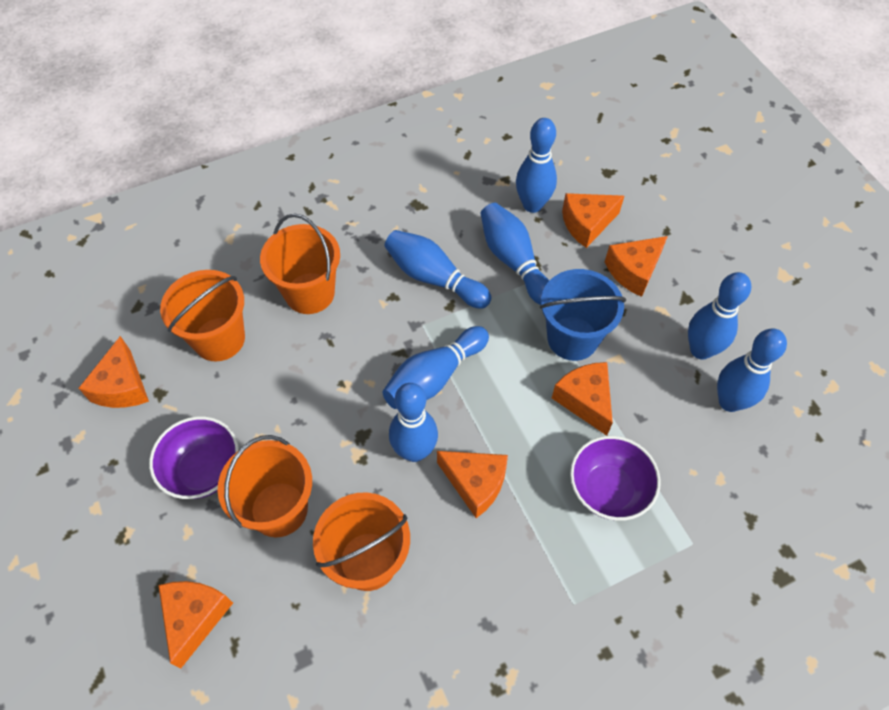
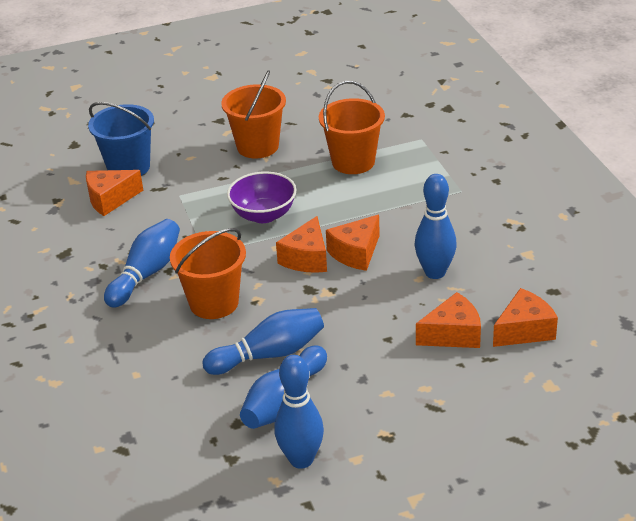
blue bowling pin: 7 -> 5
orange bucket: 4 -> 3
orange cheese: 6 -> 5
purple bowl: 2 -> 1

